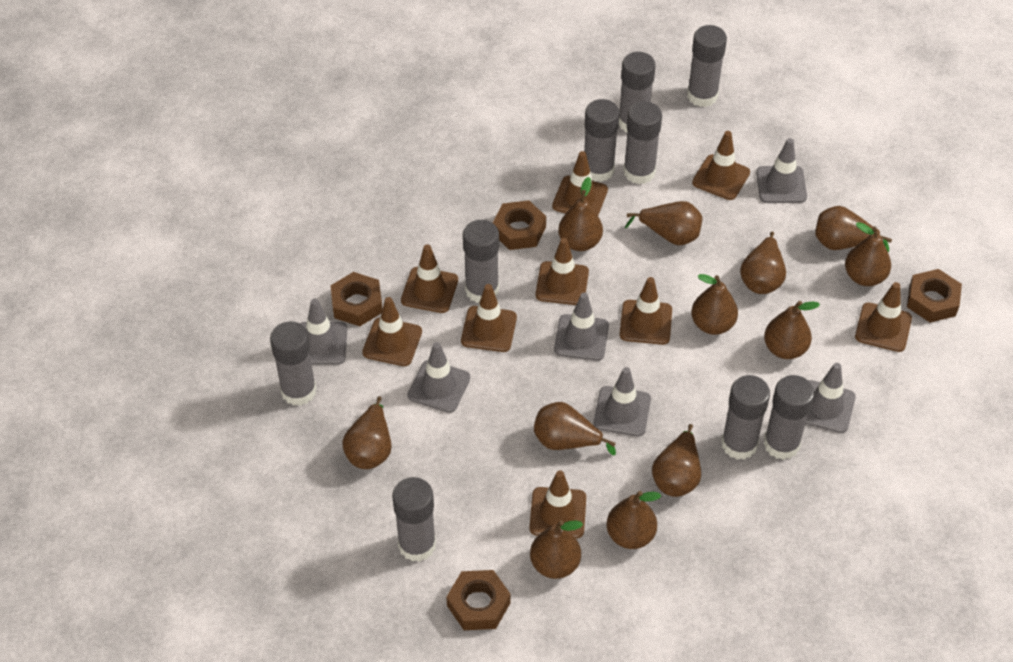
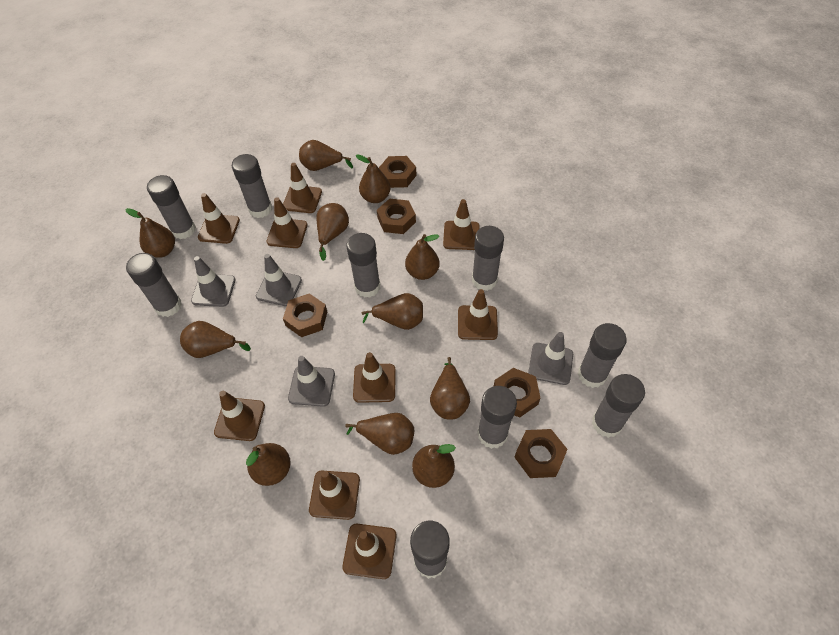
brown nut: 4 -> 5
brown pear: 12 -> 11
grey traffic cone: 6 -> 4

